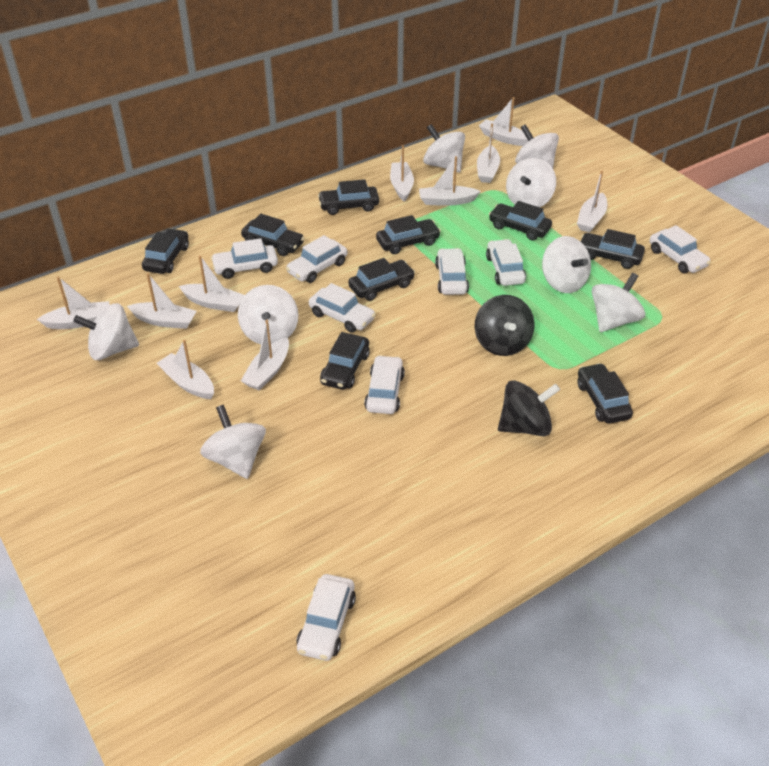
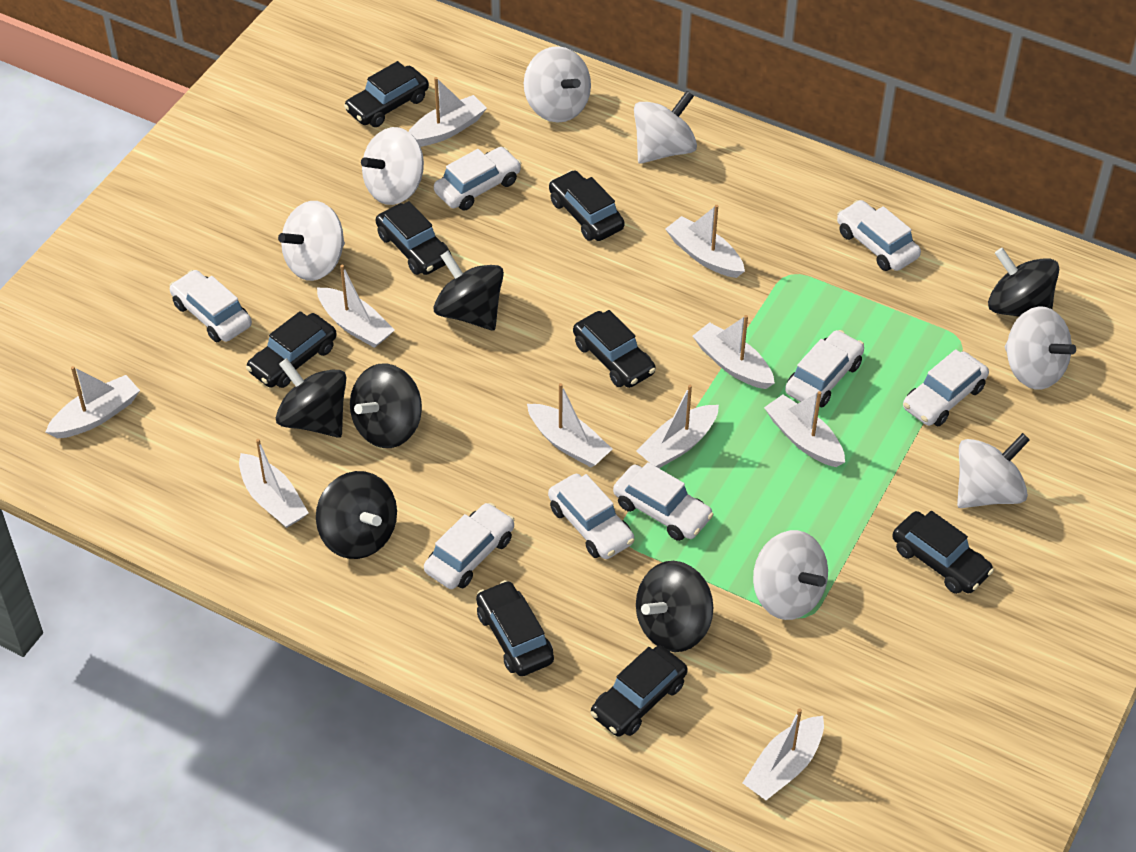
black car: 9 -> 8
black spinning top: 2 -> 6
white spinning top: 8 -> 7

